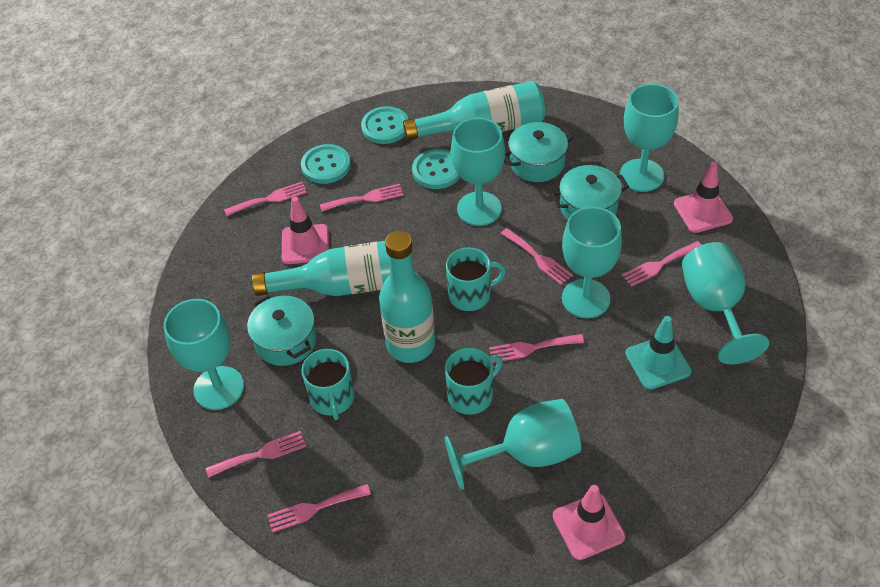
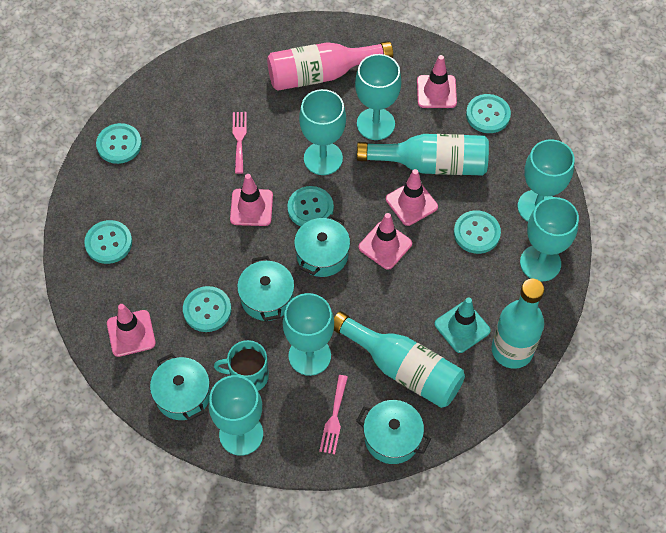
pink bottle: 0 -> 1
pink fork: 7 -> 2
pink traffic cone: 3 -> 5
turquoise button: 3 -> 6
turquoise mug: 3 -> 1
turquoise pot: 3 -> 4

